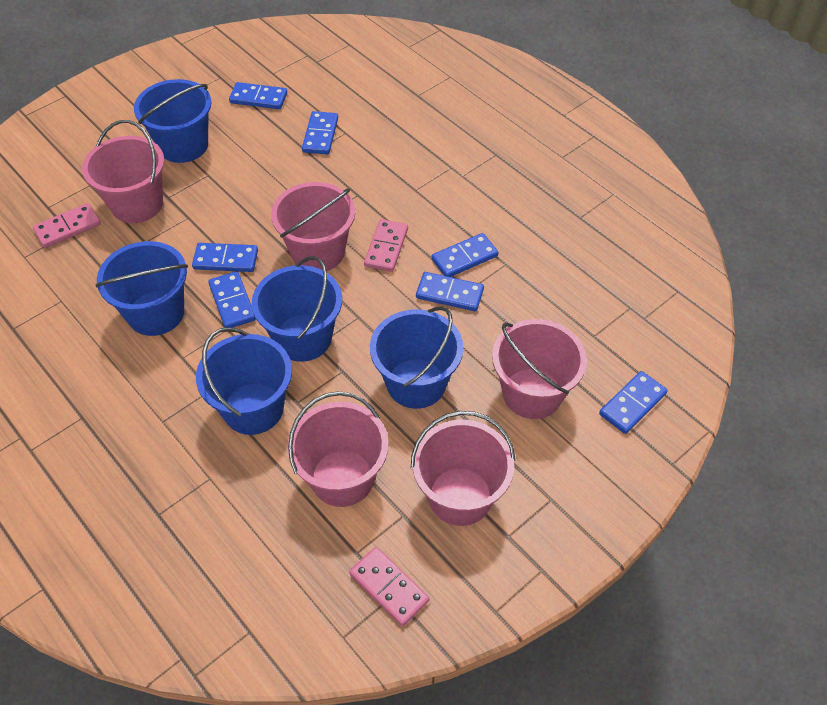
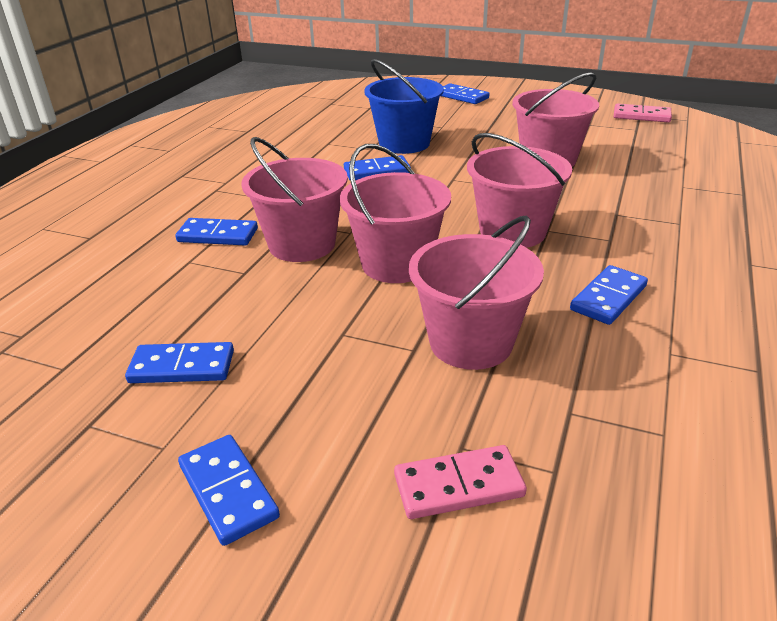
blue bucket: 5 -> 1
blue domino: 7 -> 6
pink domino: 3 -> 2

